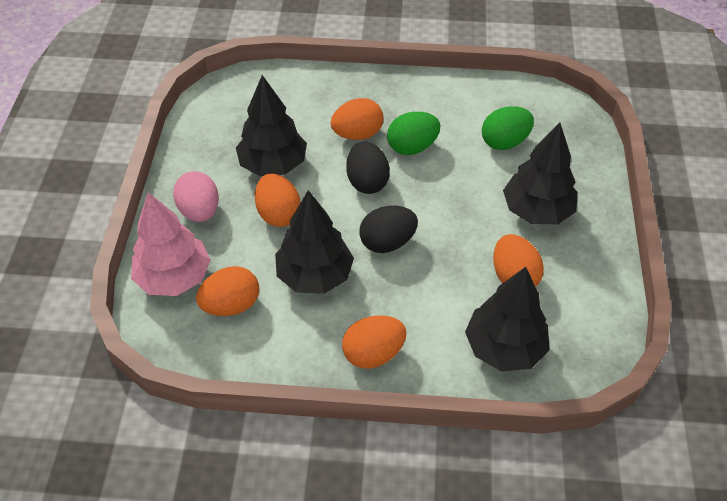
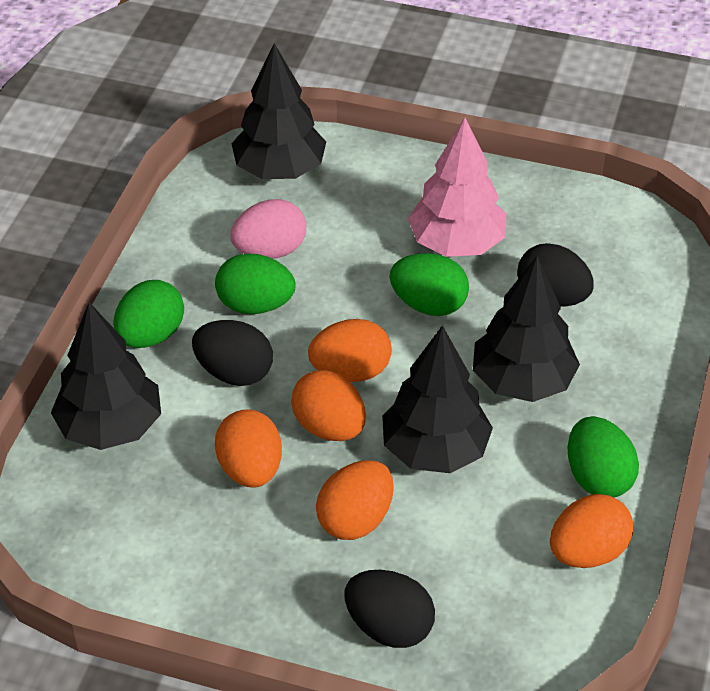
black egg: 2 -> 3
green egg: 2 -> 4

